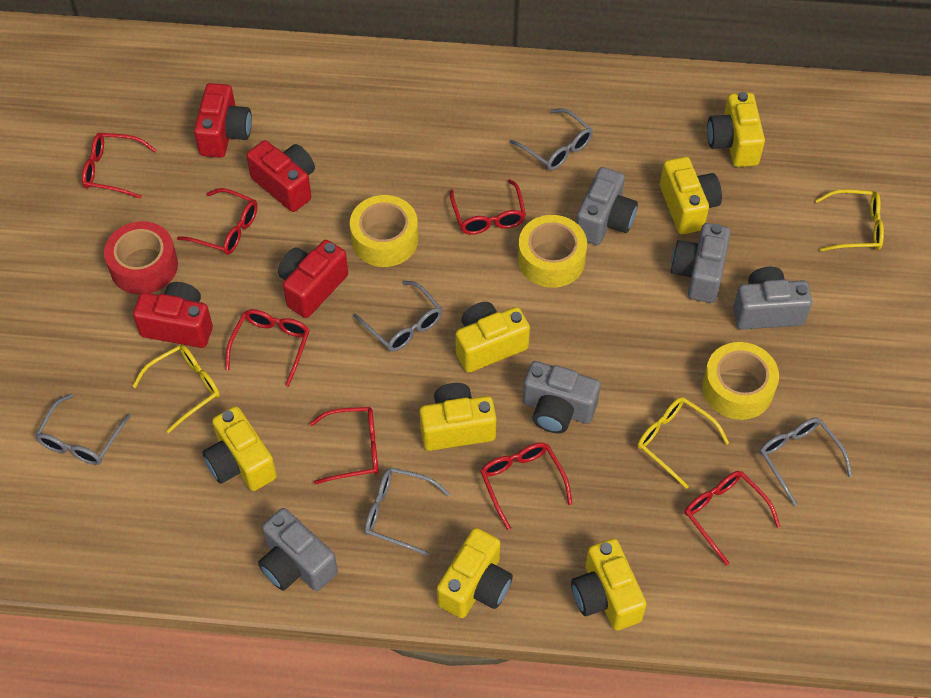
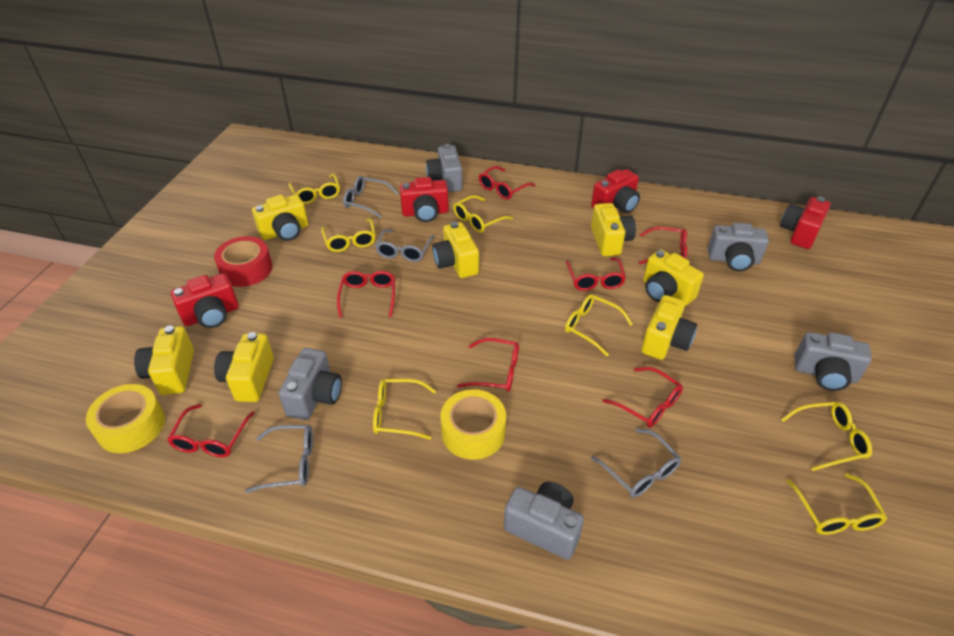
grey glasses: 5 -> 4
yellow glasses: 3 -> 7
yellow tape: 3 -> 2

